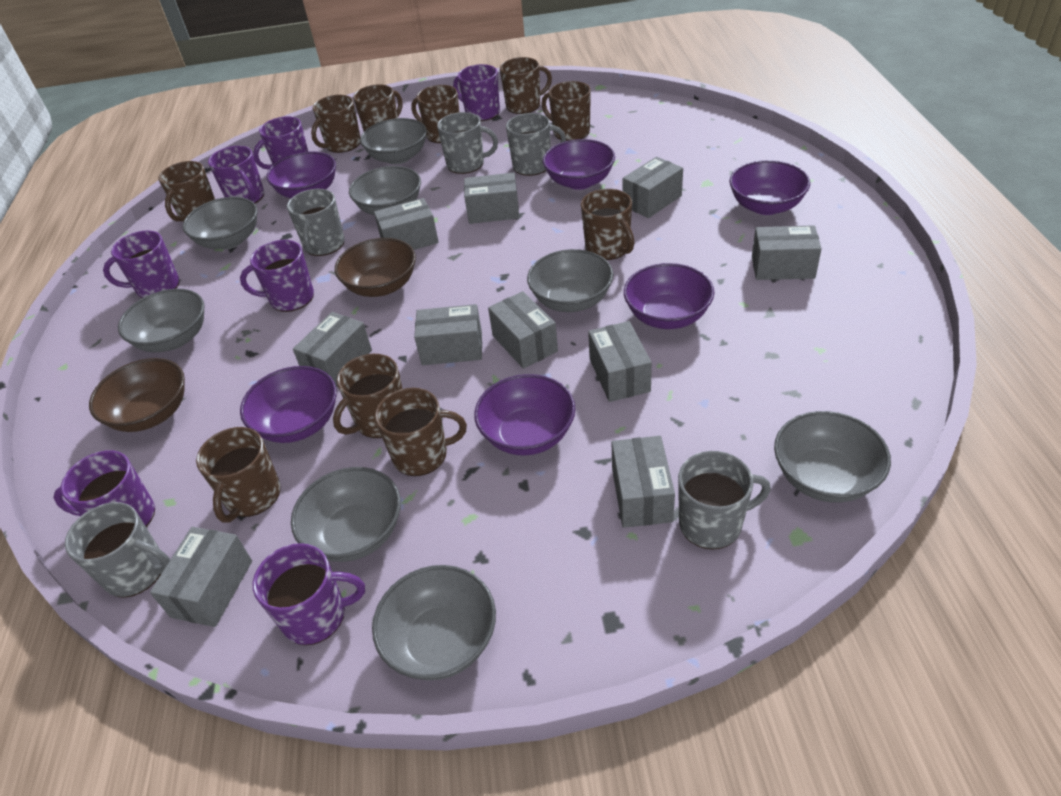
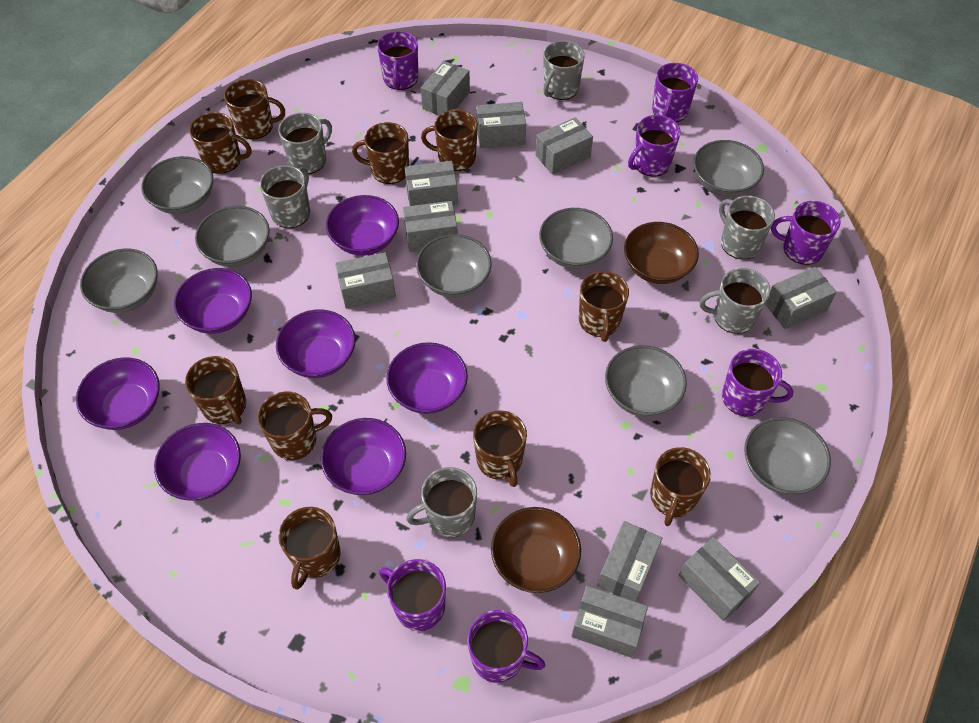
grey mug: 5 -> 6
purple bowl: 6 -> 7

